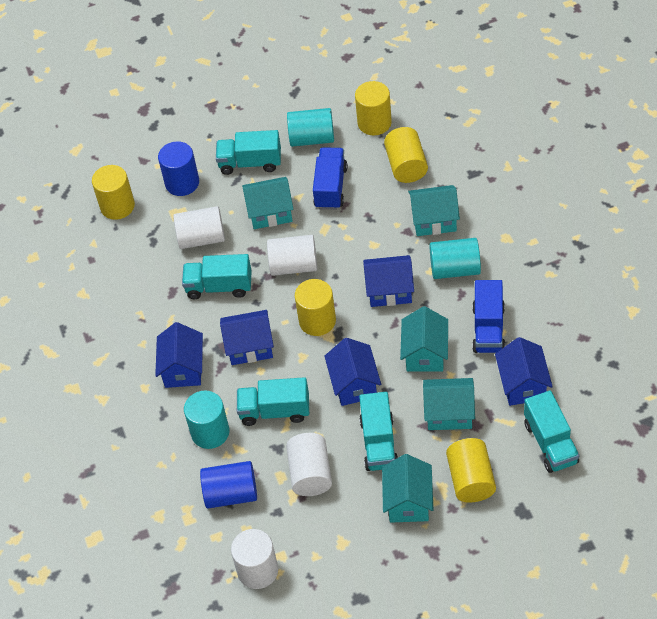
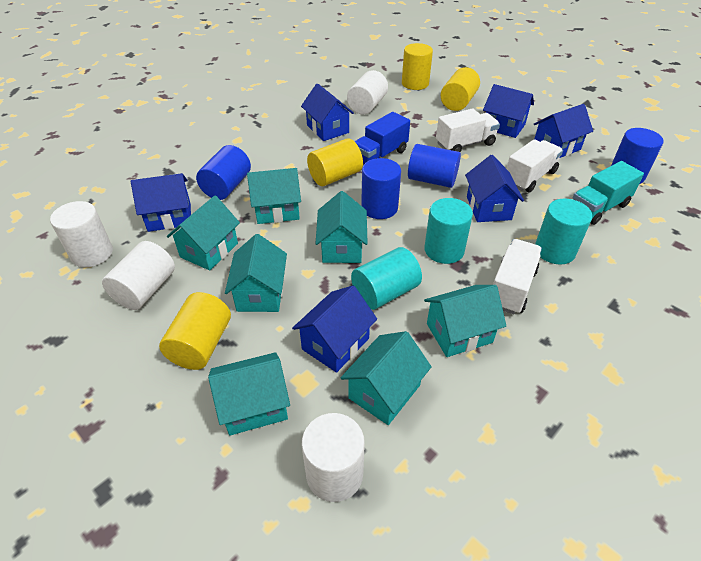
blue cylinder: 2 -> 4
blue house: 5 -> 6
blue truck: 2 -> 1
turquoise house: 5 -> 7
turquoise truck: 5 -> 1
white truck: 0 -> 3
yellow cylinder: 5 -> 4

